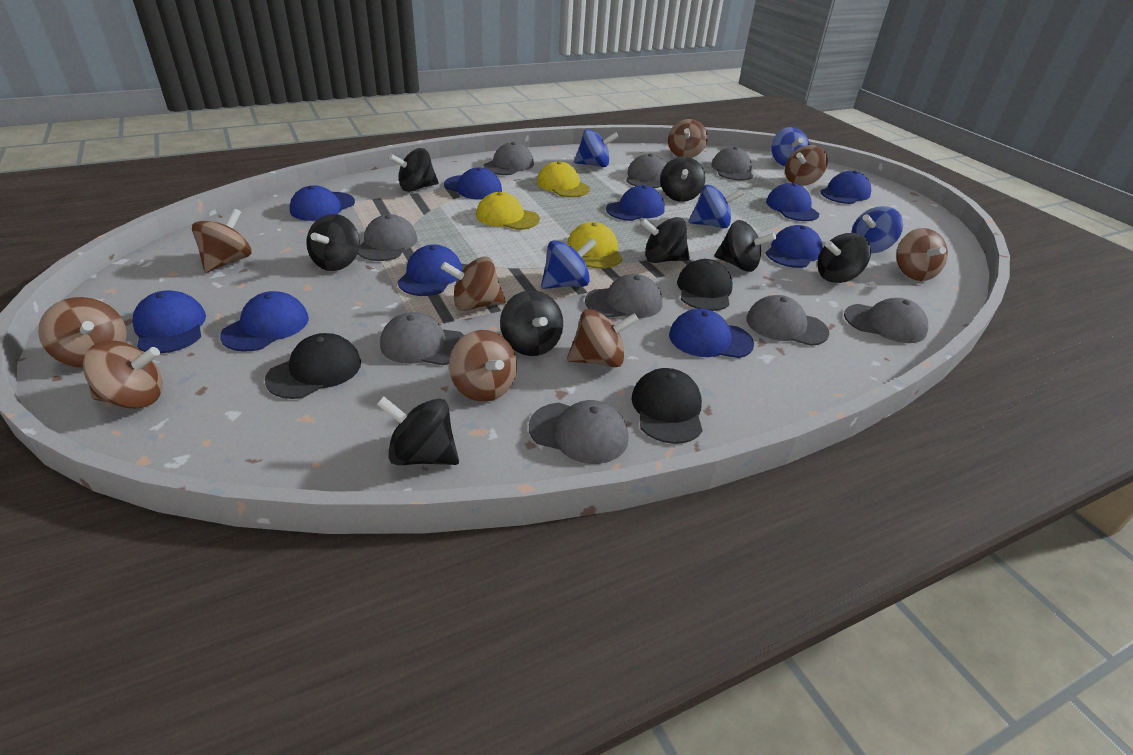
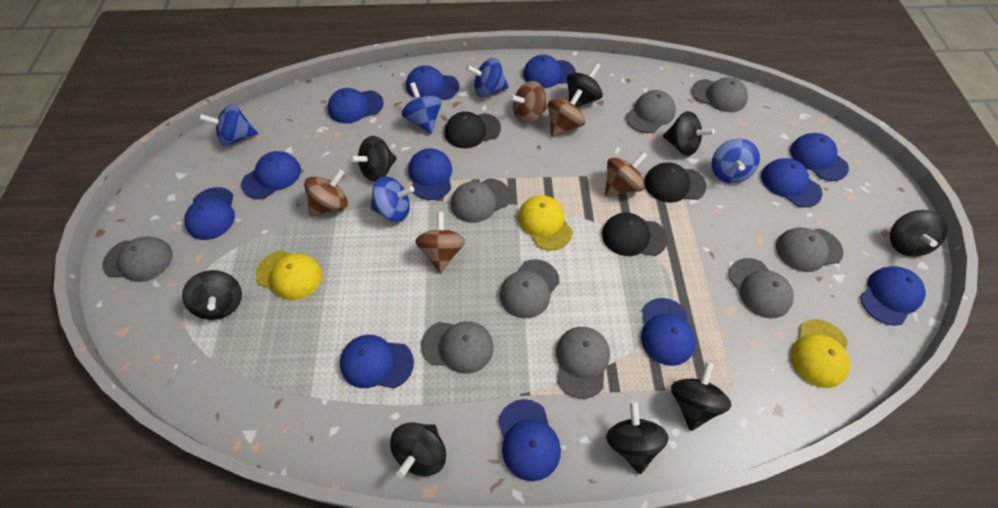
blue cap: 10 -> 12
brown spinning top: 9 -> 5

